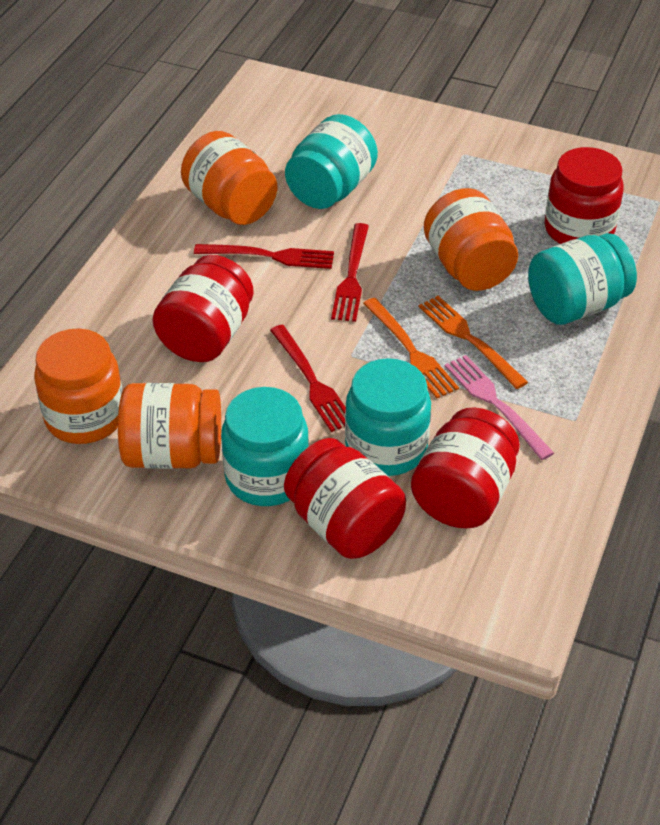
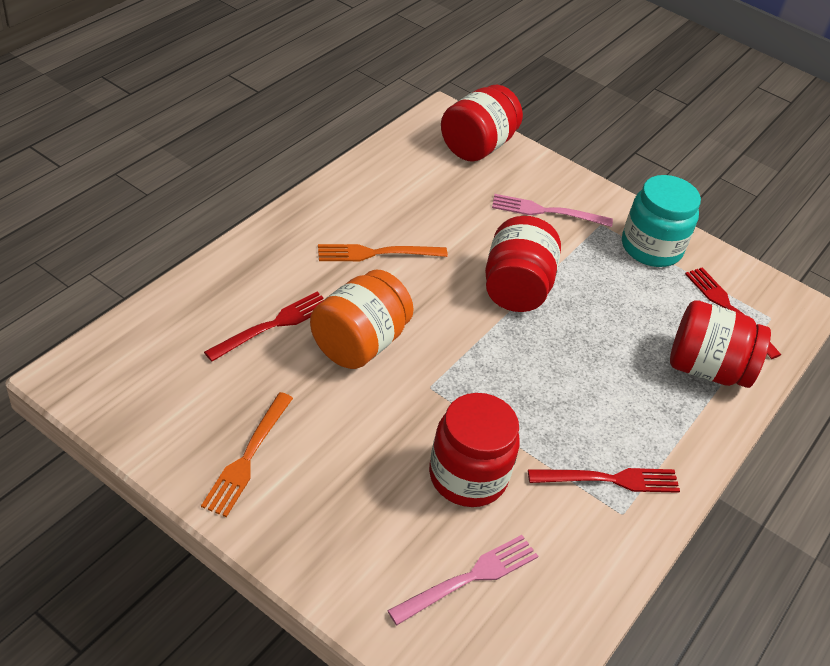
orange jar: 4 -> 1
pink fork: 1 -> 2
turquoise jar: 4 -> 1

